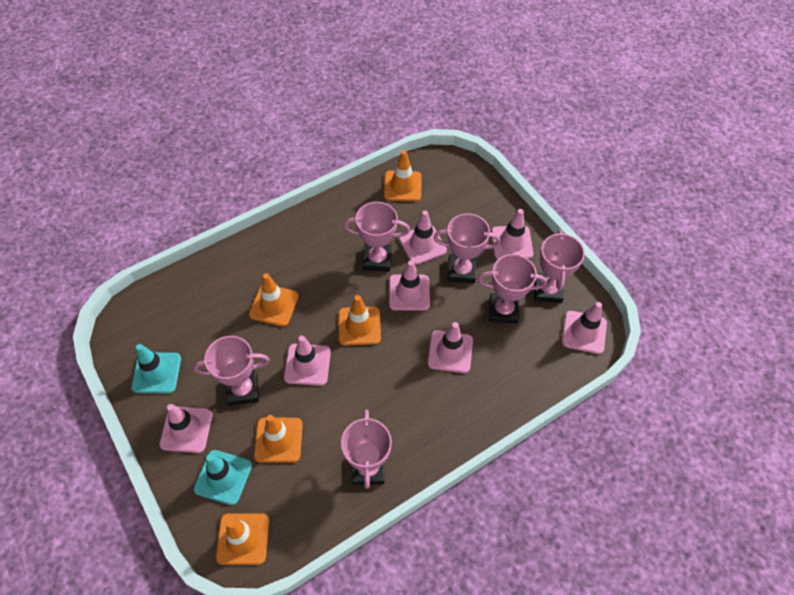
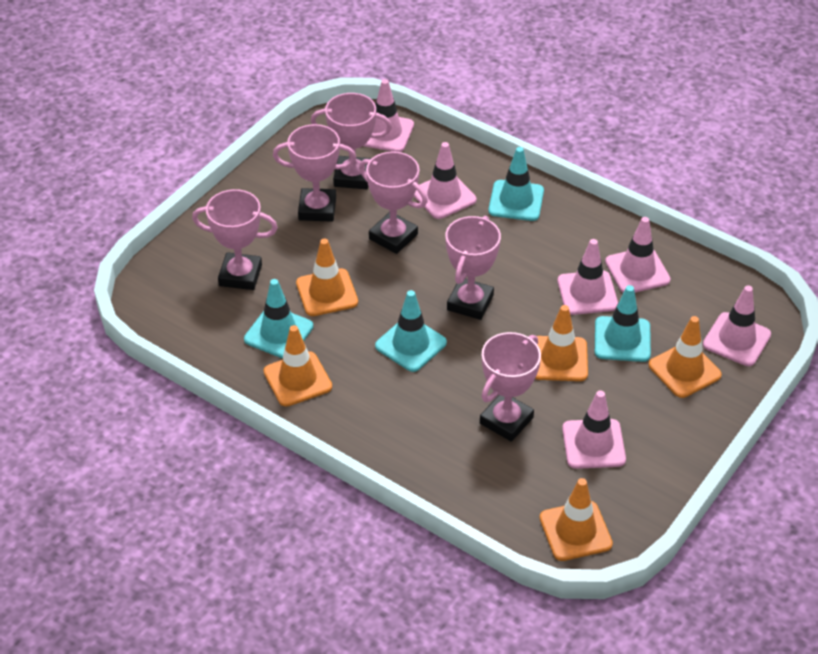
pink traffic cone: 7 -> 6
turquoise traffic cone: 2 -> 4

